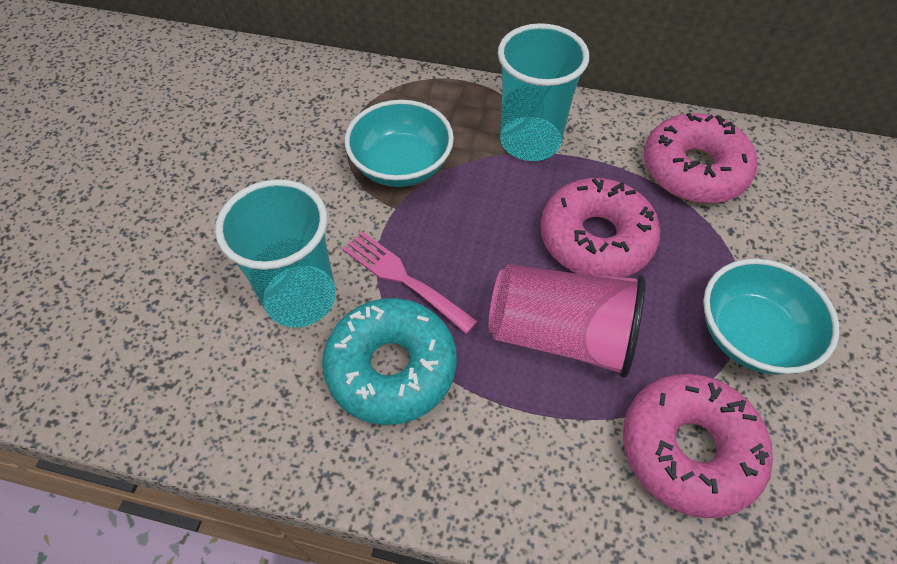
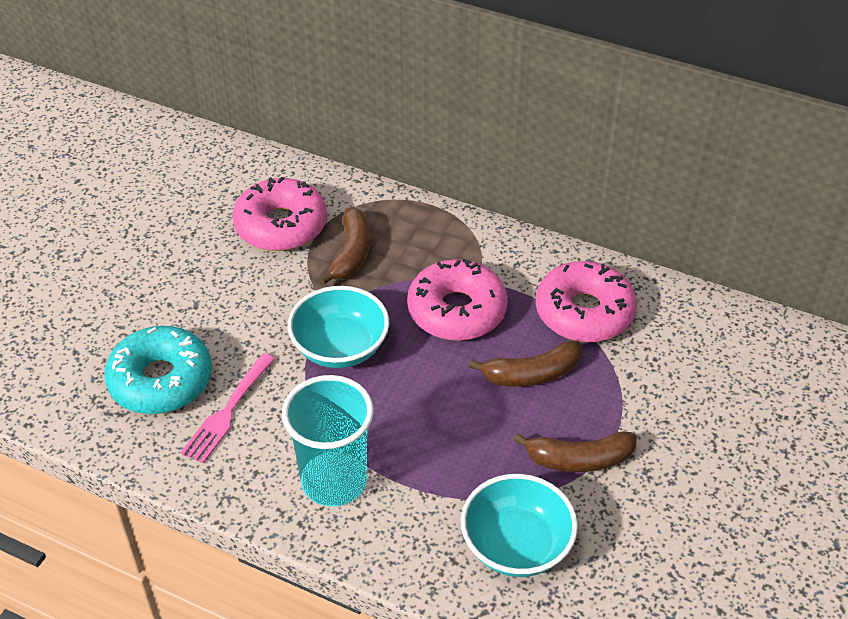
brown banana: 0 -> 3
pink cup: 1 -> 0
turquoise cup: 2 -> 1

